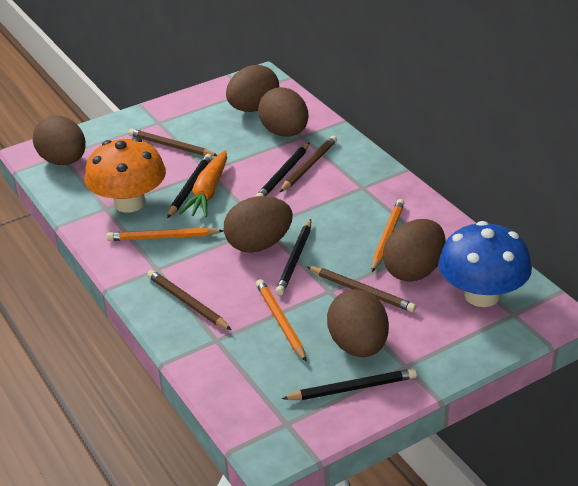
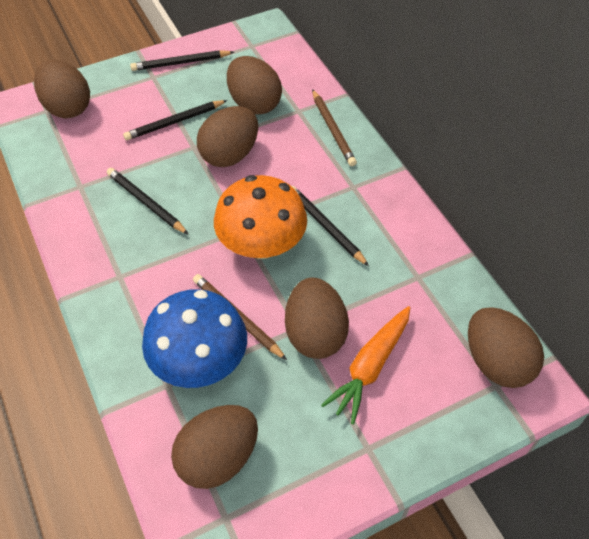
brown pencil: 4 -> 2
orange pencil: 3 -> 0

